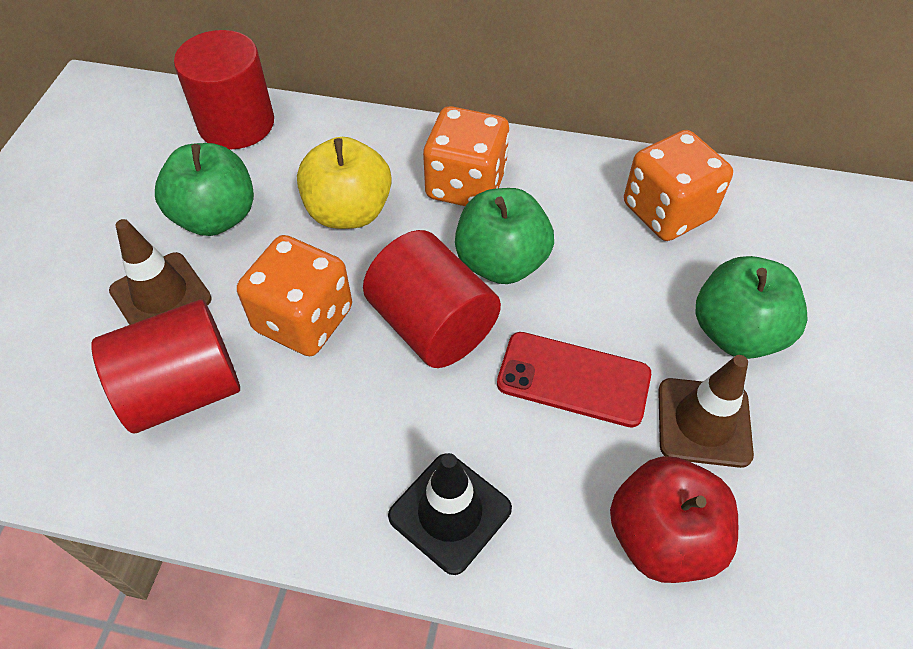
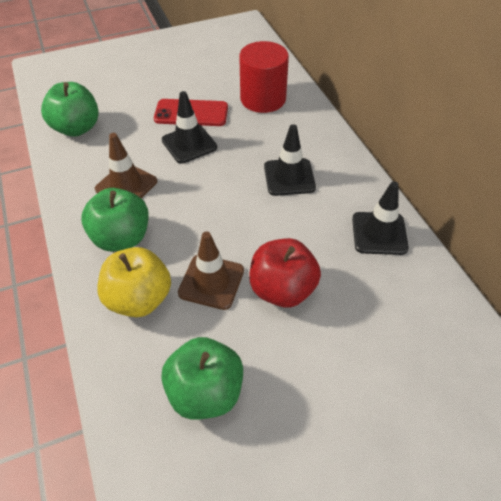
black traffic cone: 1 -> 3
orange dice: 3 -> 0
red cylinder: 3 -> 1

